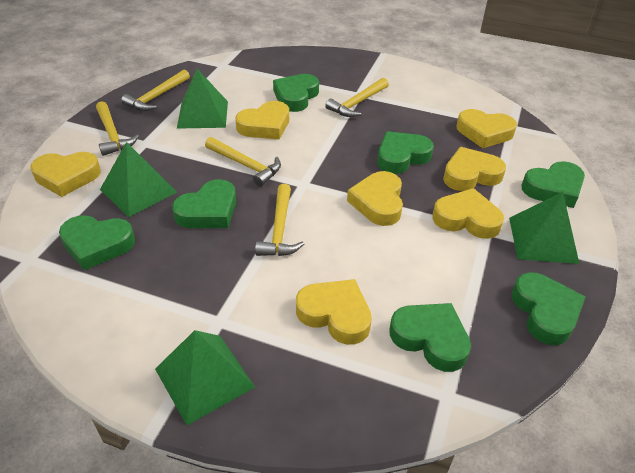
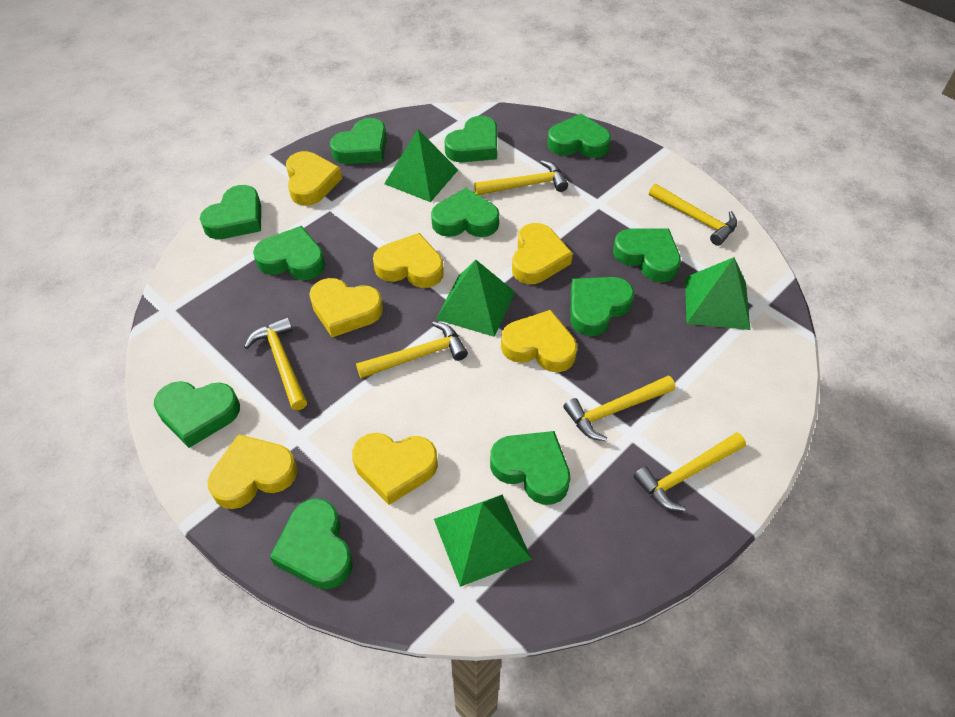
green heart: 7 -> 11
yellow hammer: 5 -> 6

